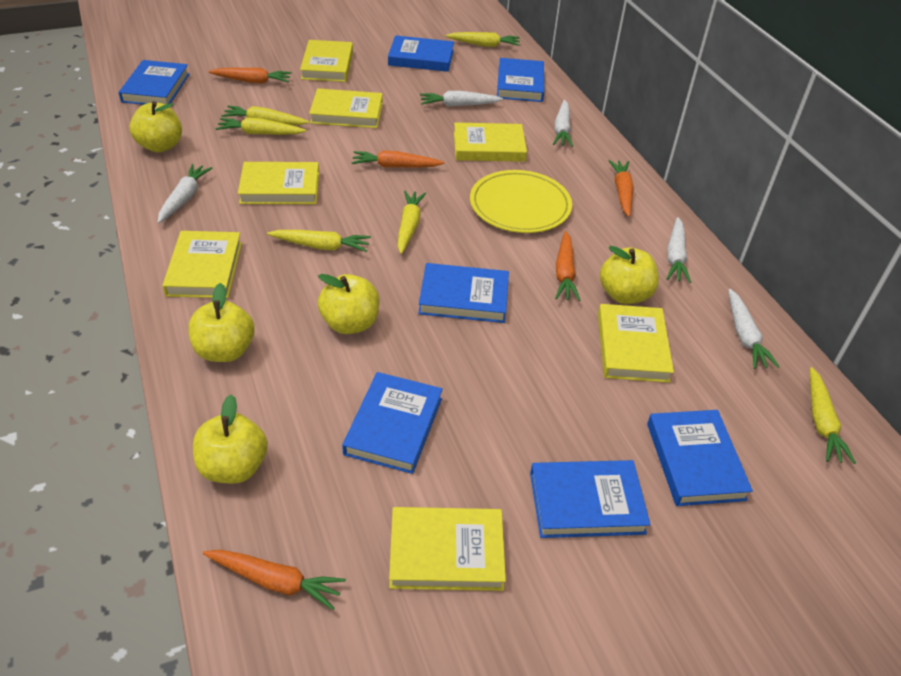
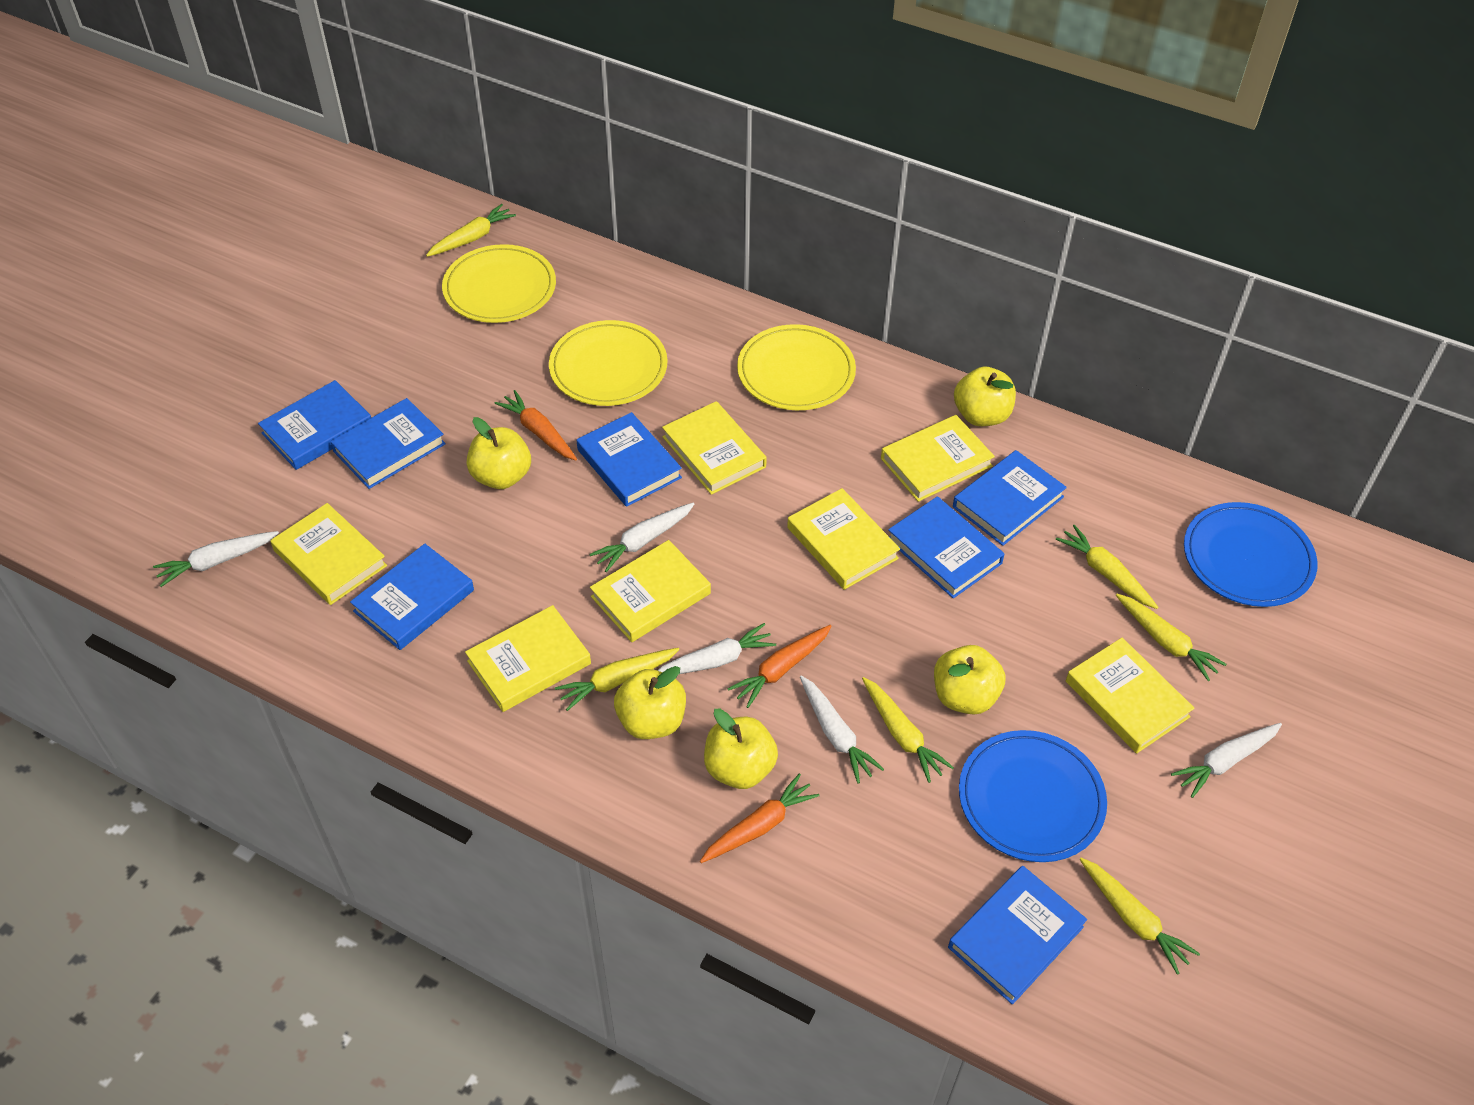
blue plate: 0 -> 2
orange carrot: 5 -> 3
yellow plate: 1 -> 3

